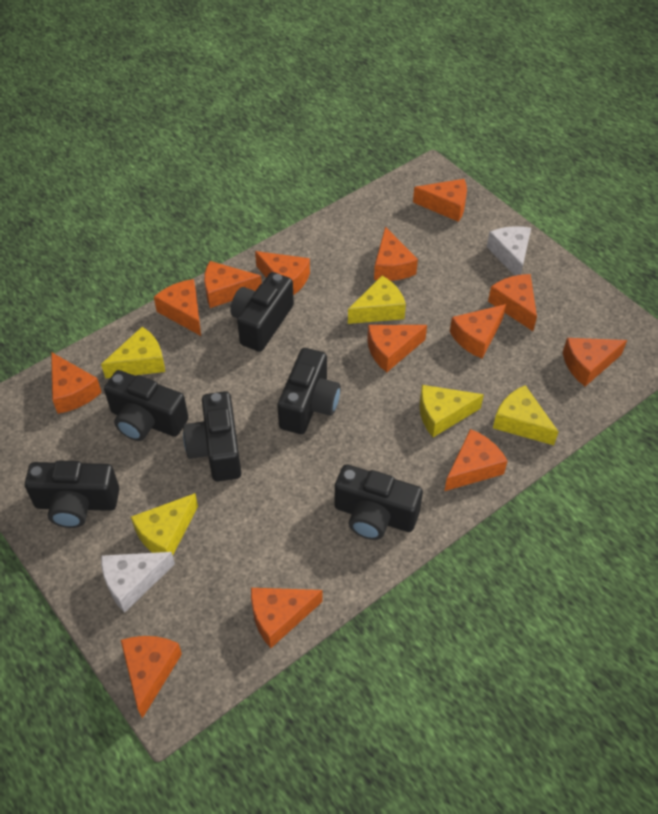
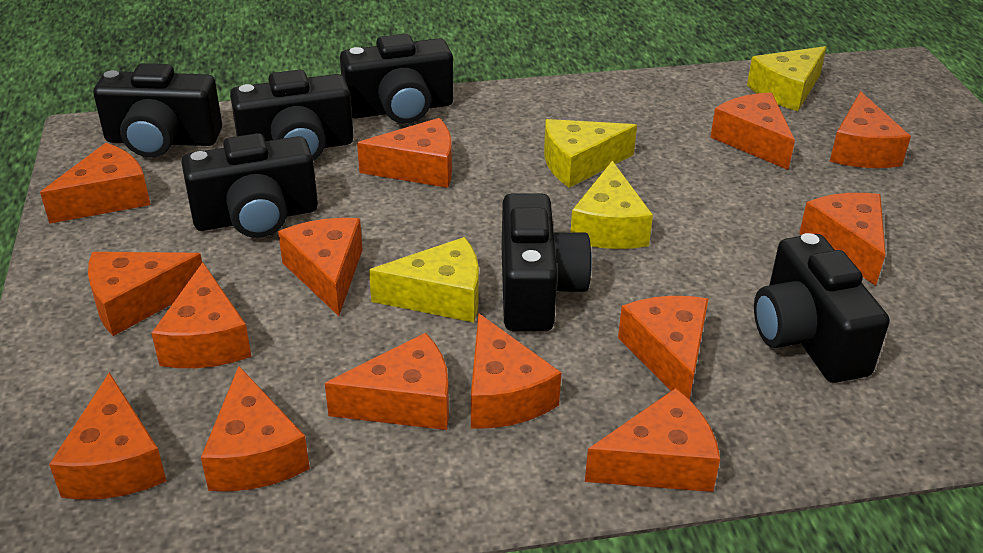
orange cheese: 13 -> 14
white cheese: 2 -> 0
yellow cheese: 5 -> 4

